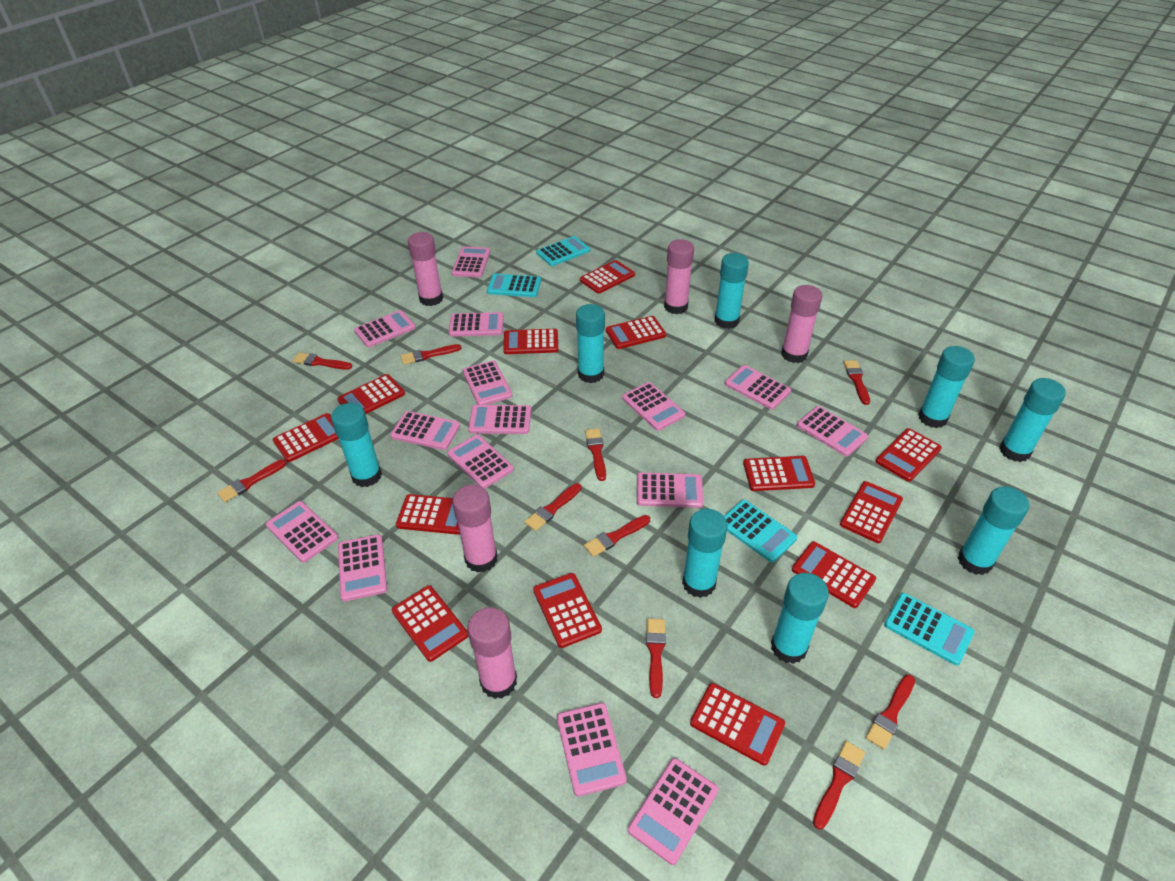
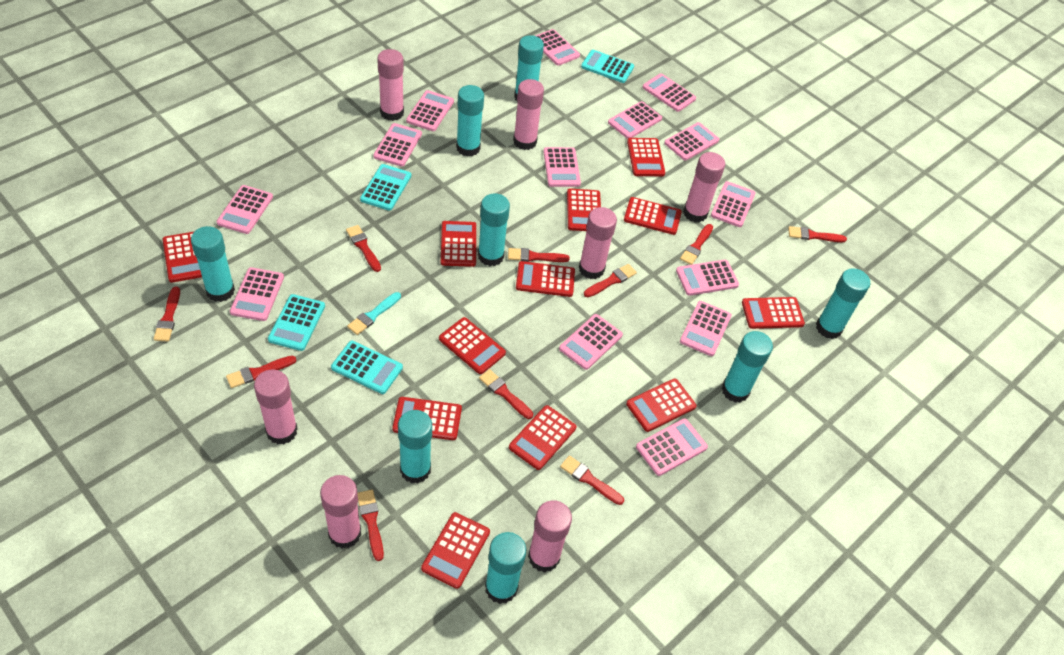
pink calculator: 15 -> 14
pink glue stick: 5 -> 7
red calculator: 13 -> 12
turquoise brush: 0 -> 1

